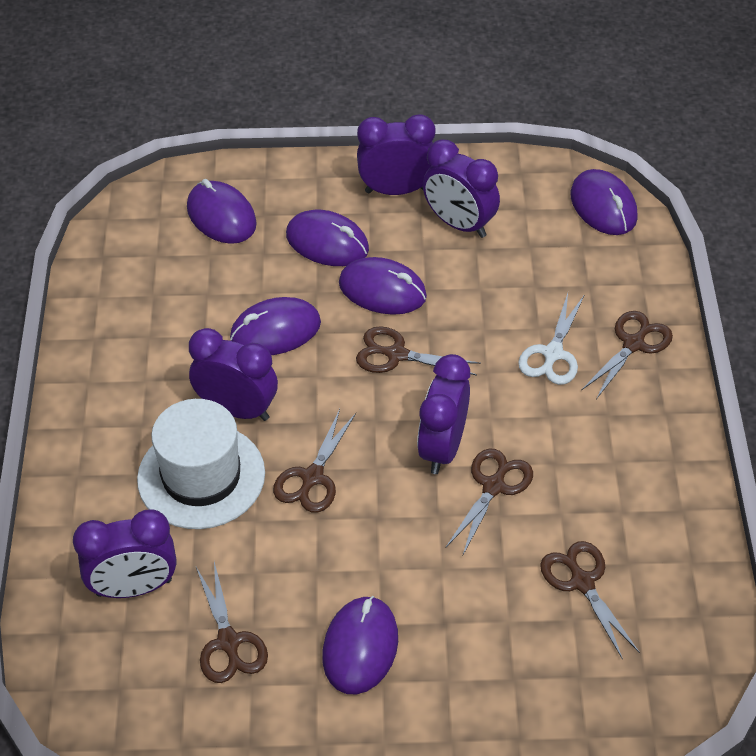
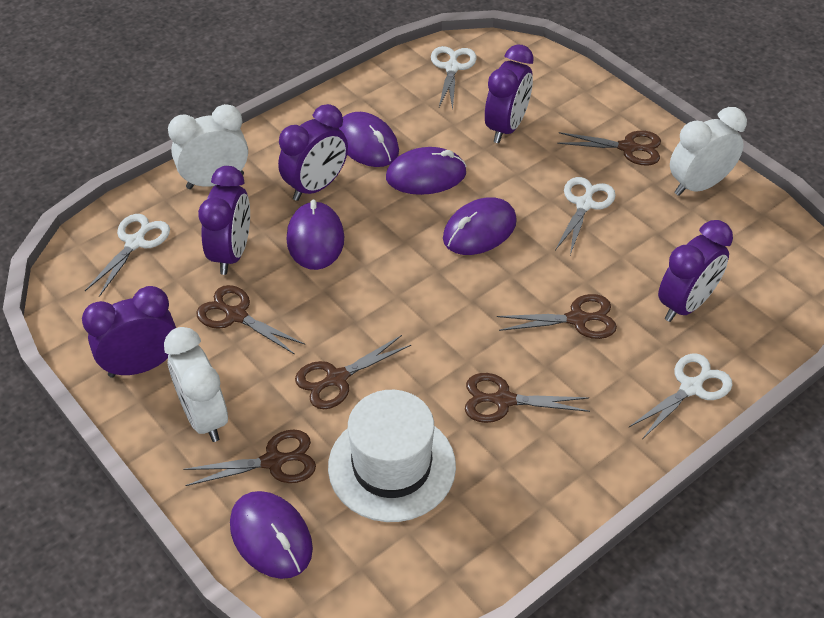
purple mouse: 6 -> 5
white clock: 0 -> 3
white scissors: 1 -> 4

